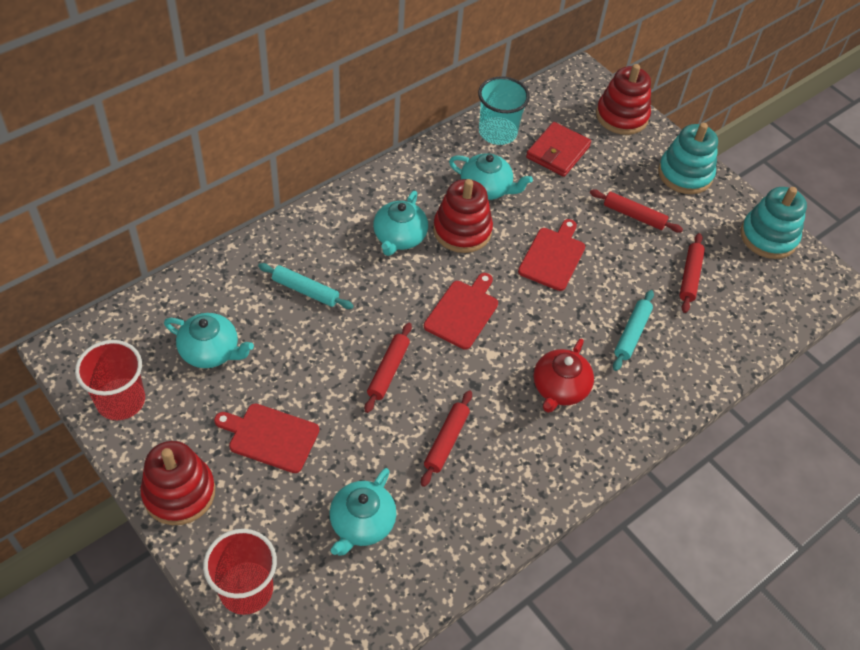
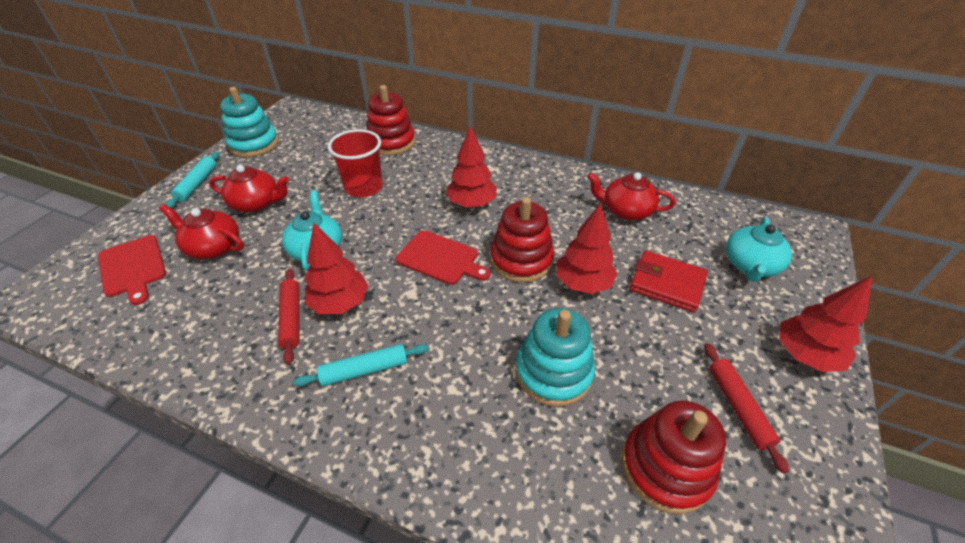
red cup: 2 -> 1
red cutting board: 3 -> 2
red rolling pin: 4 -> 2
red teapot: 1 -> 3
red tree: 0 -> 4
turquoise cup: 1 -> 0
turquoise teapot: 4 -> 2

